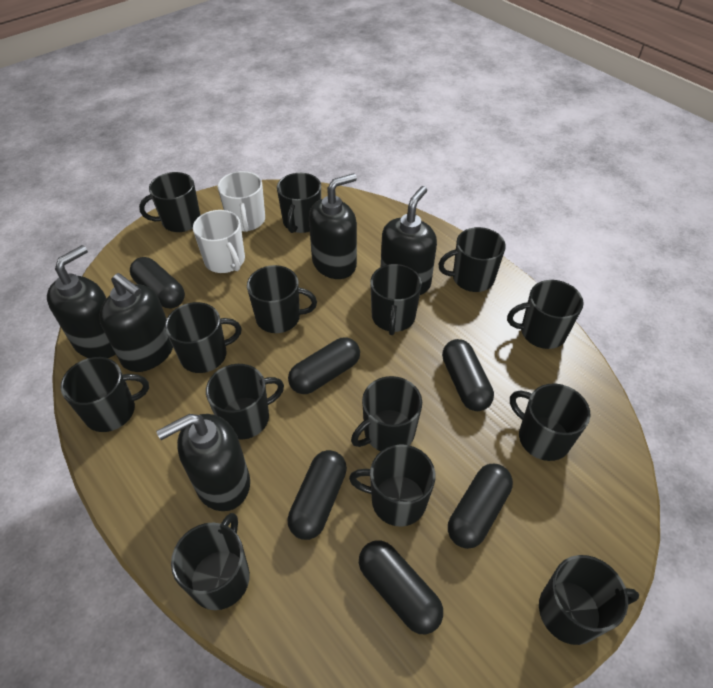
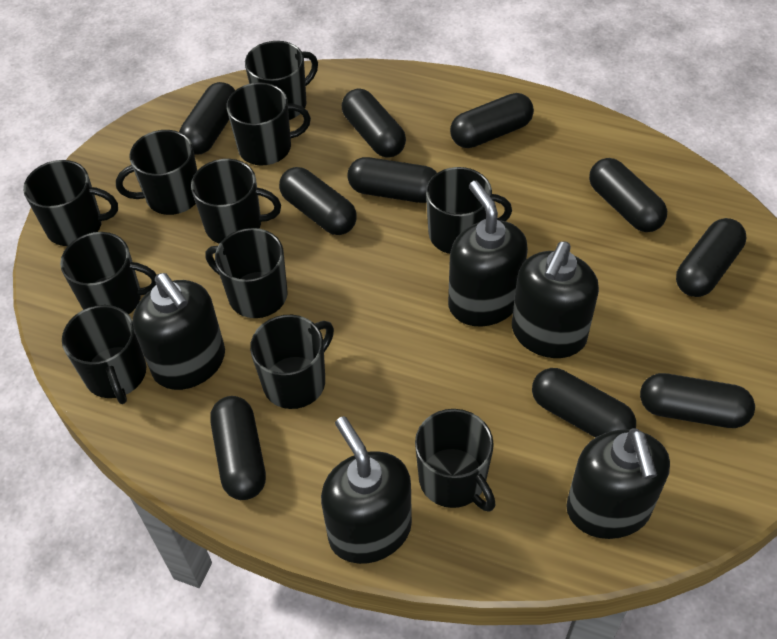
black capsule: 6 -> 10
black mug: 14 -> 11
white mug: 2 -> 0

